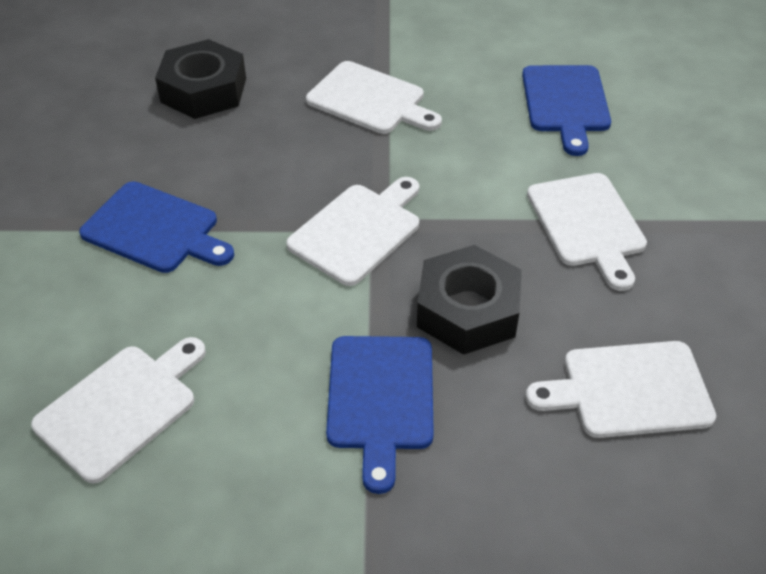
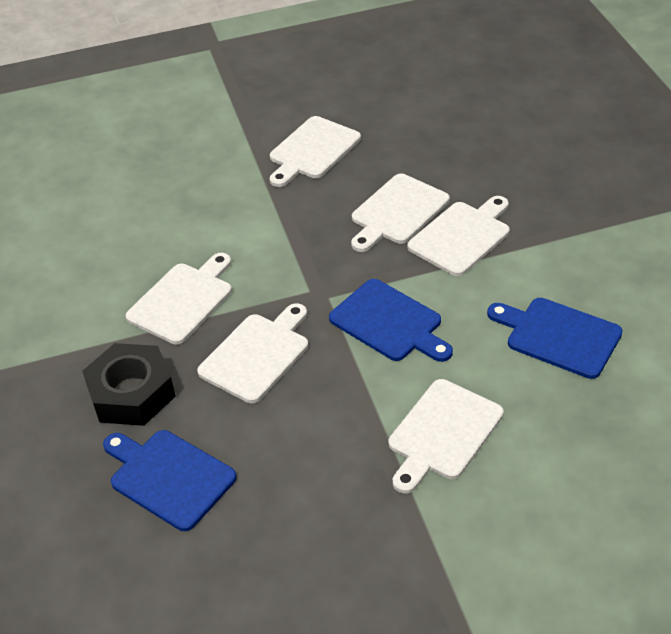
black nut: 2 -> 1
white cutting board: 5 -> 6

